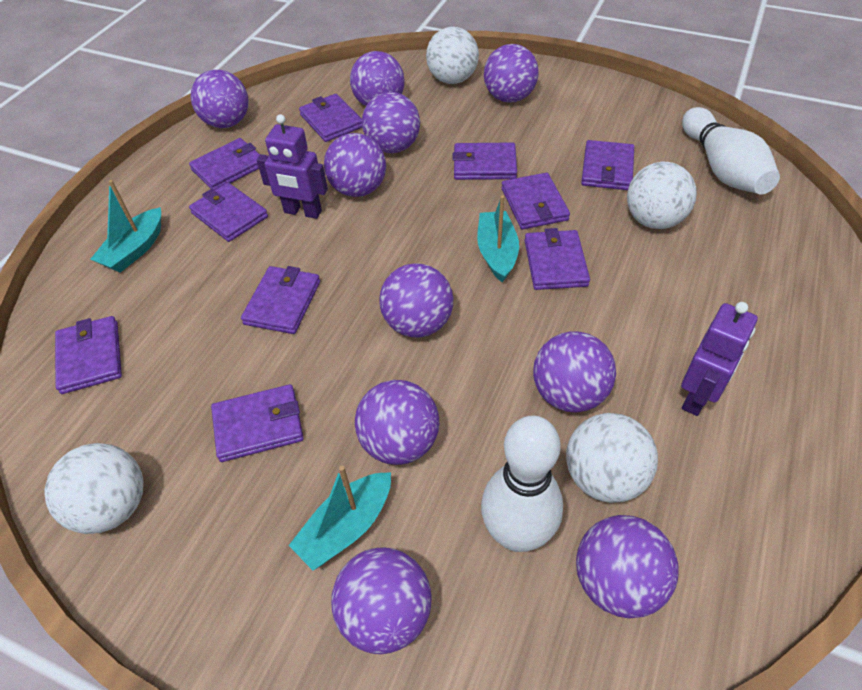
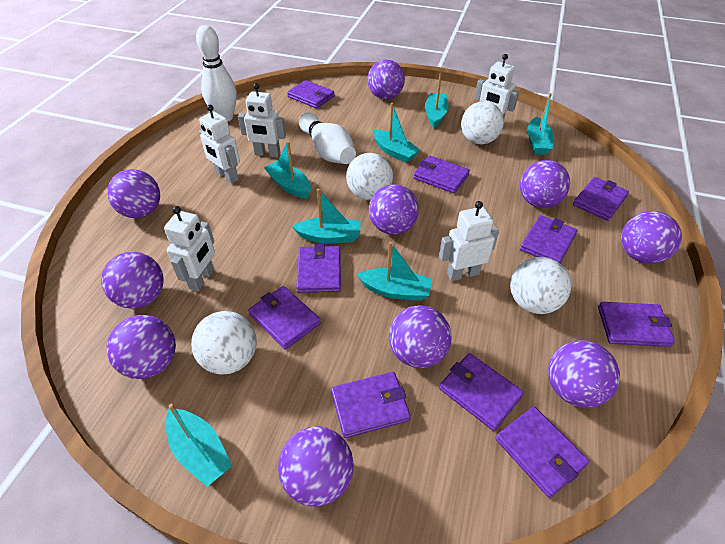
purple robot: 2 -> 0
turquoise boat: 3 -> 7
white robot: 0 -> 5

